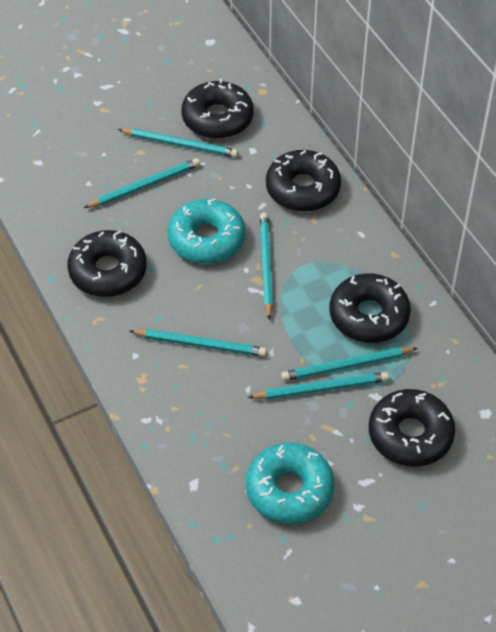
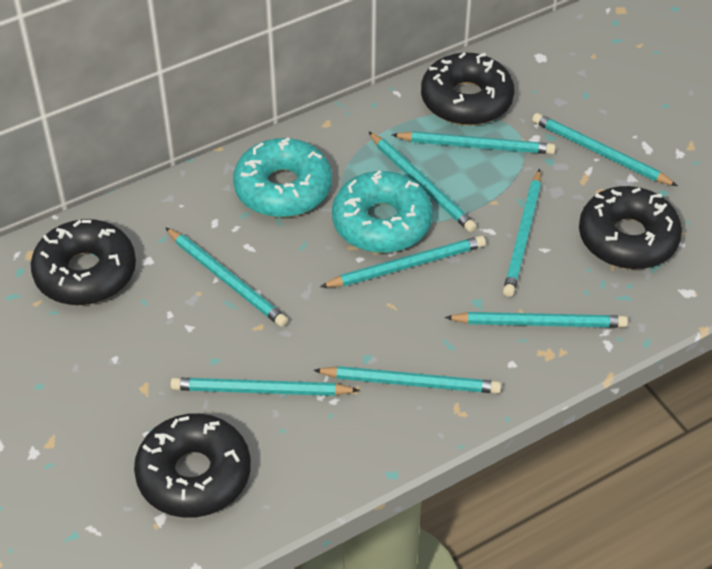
black donut: 5 -> 4
turquoise pencil: 6 -> 9

